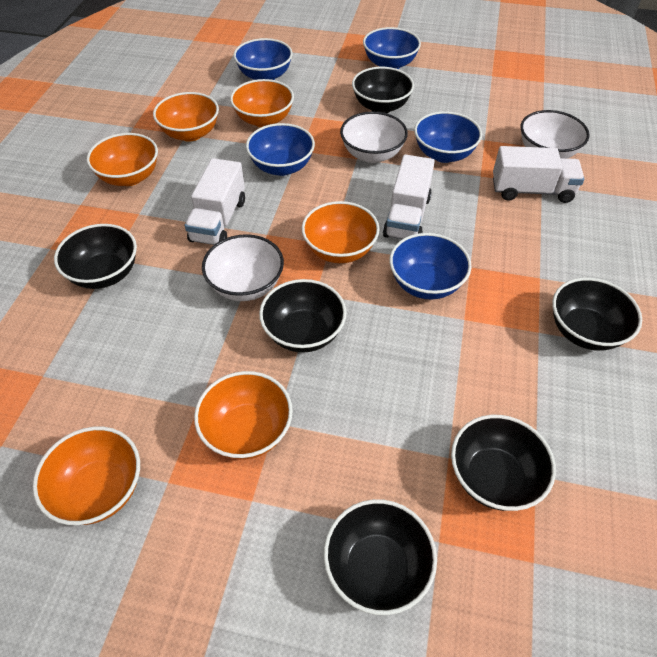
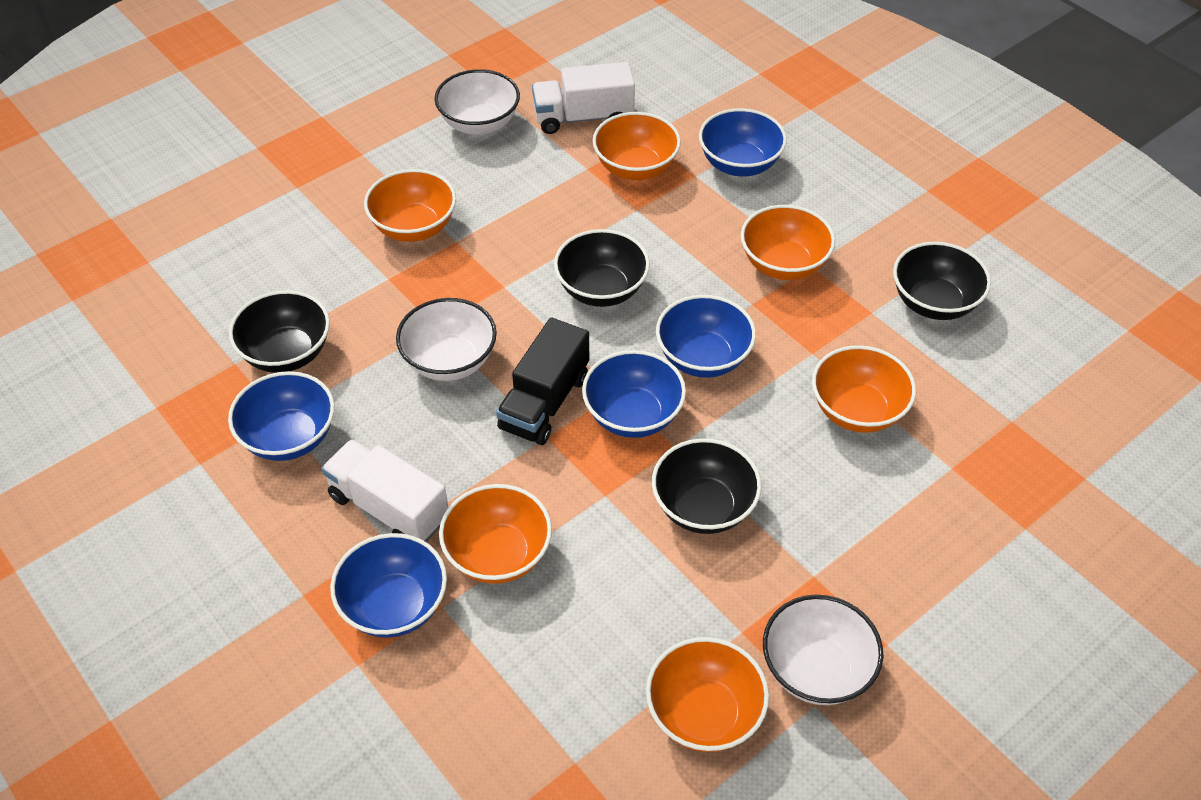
black bowl: 6 -> 4
black truck: 0 -> 1
white truck: 3 -> 2

